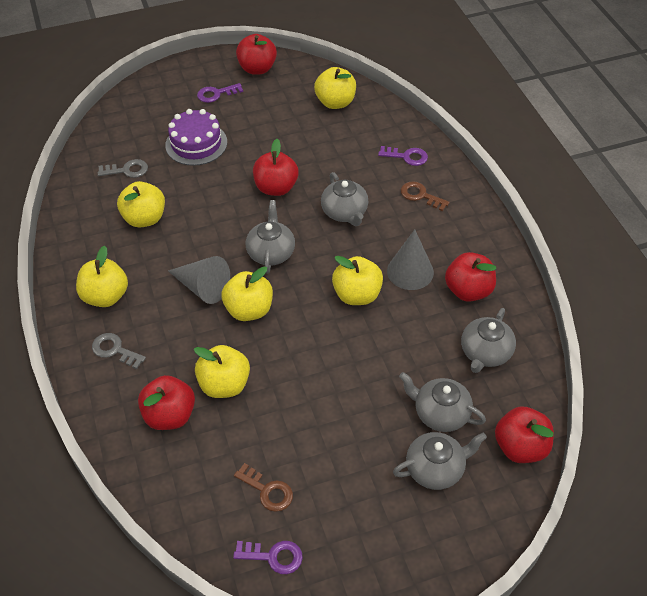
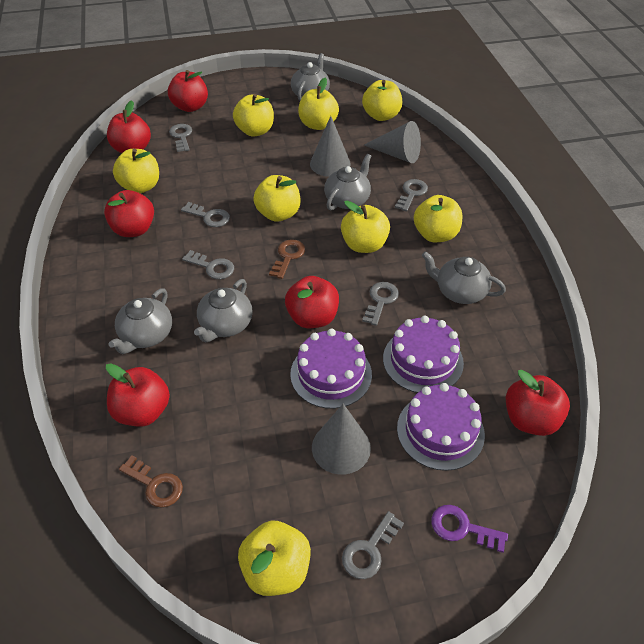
grey cone: 2 -> 3
grey key: 2 -> 6
purple cake: 1 -> 3
purple key: 3 -> 1
red apple: 5 -> 6
yellow apple: 6 -> 8

